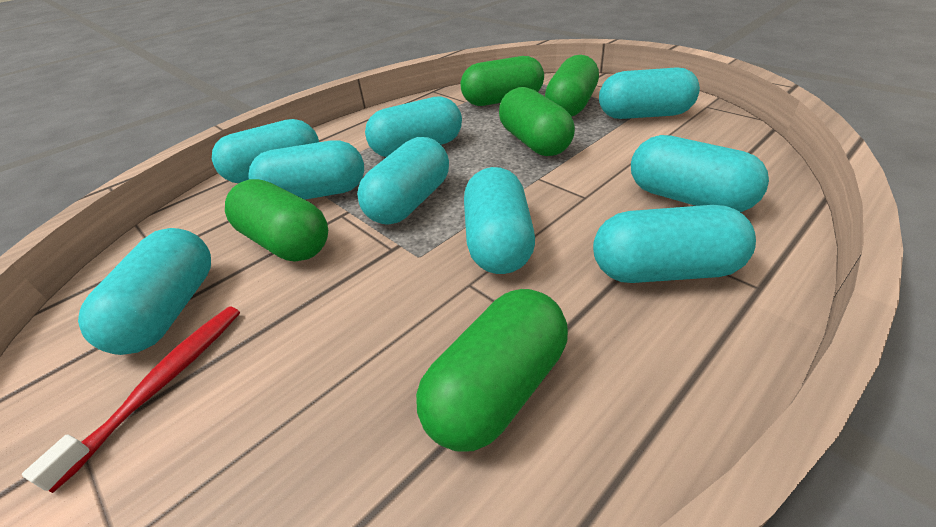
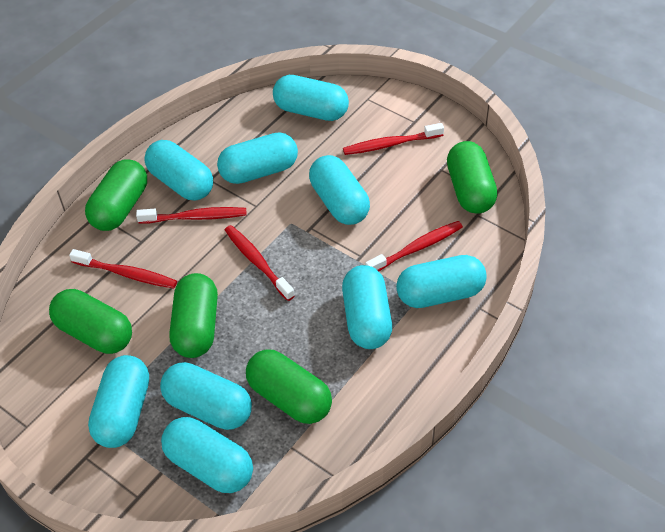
red toothbrush: 1 -> 5

